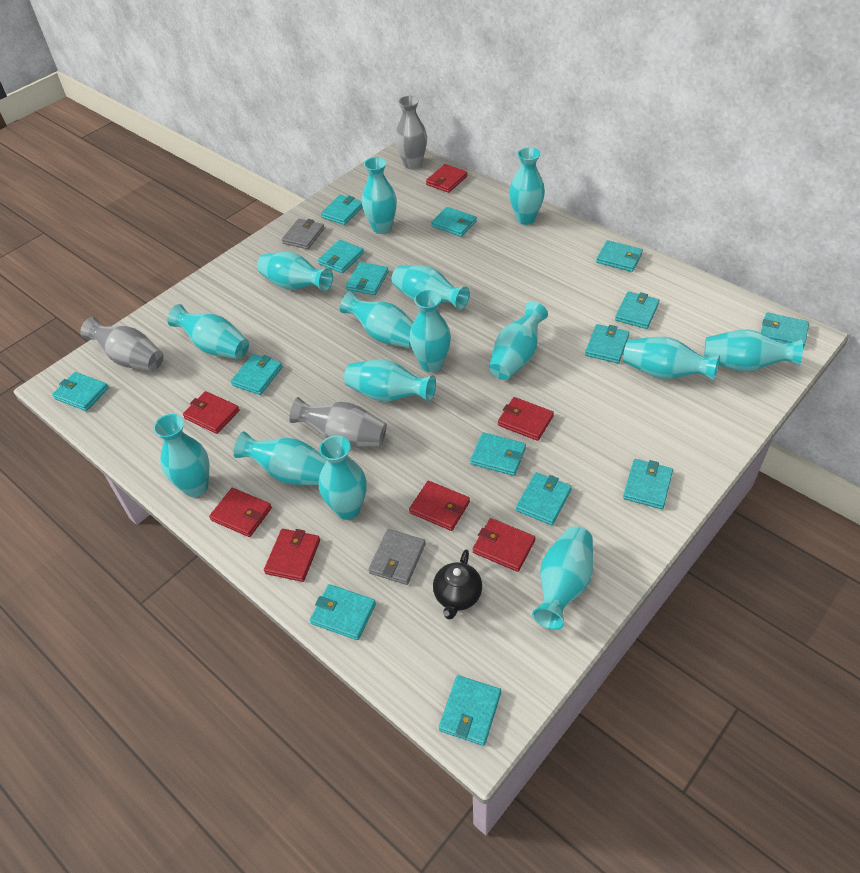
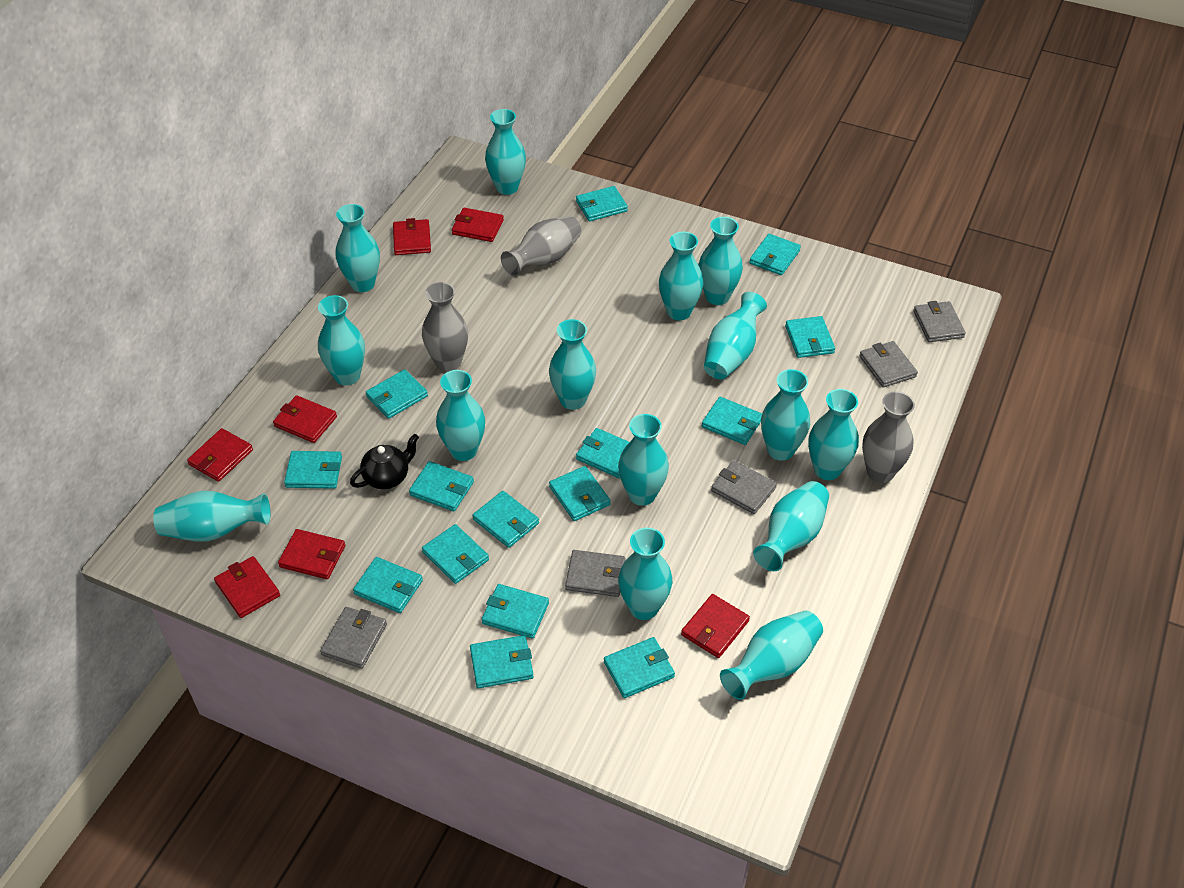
grey wallet: 2 -> 5

